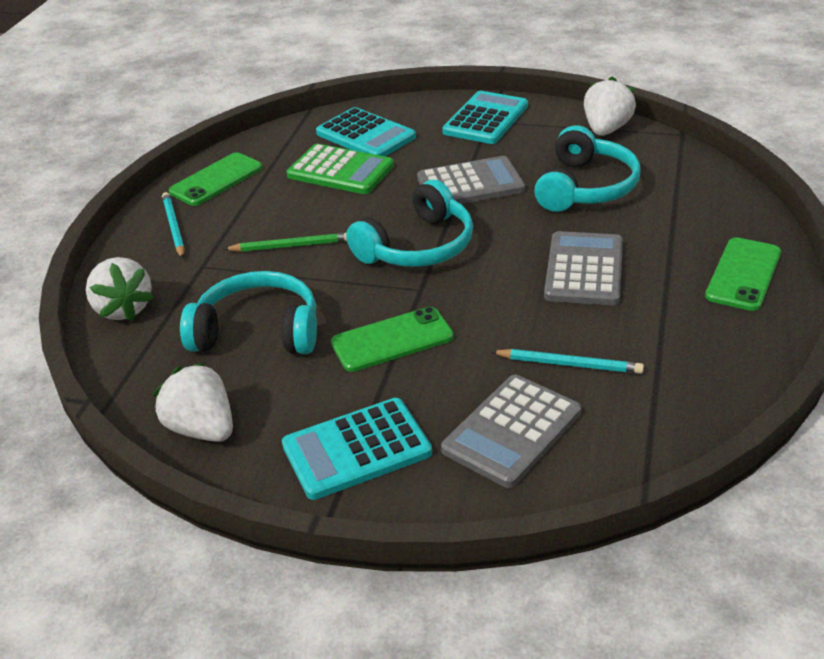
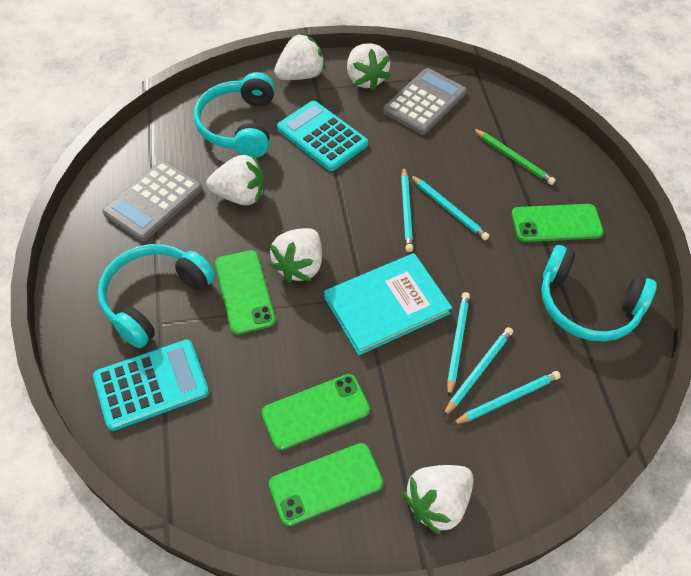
green calculator: 1 -> 0
green phone: 3 -> 4
grey calculator: 3 -> 2
turquoise book: 0 -> 1
turquoise calculator: 3 -> 2
turquoise pencil: 2 -> 5
white strawberry: 3 -> 5

